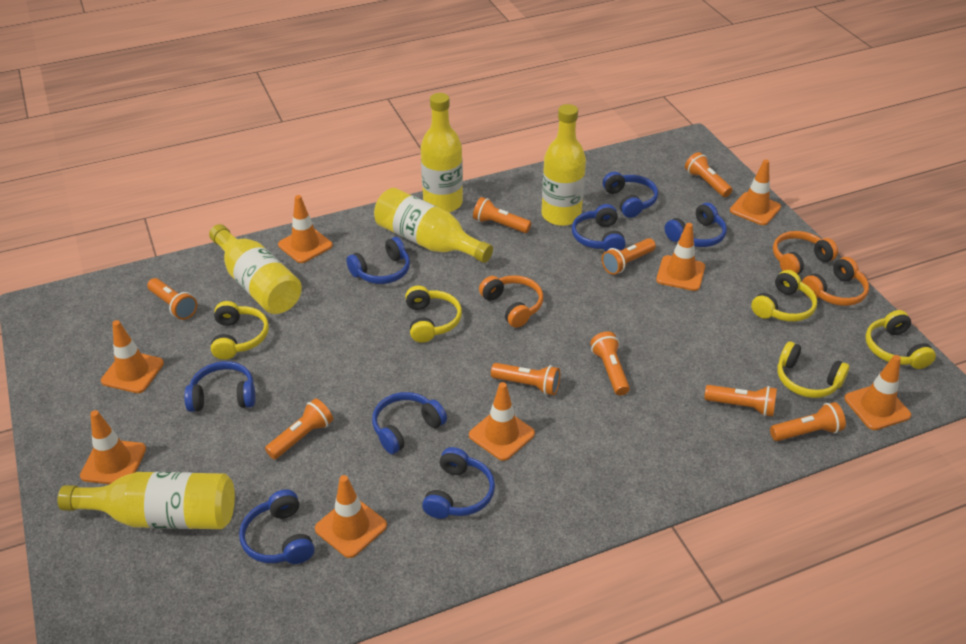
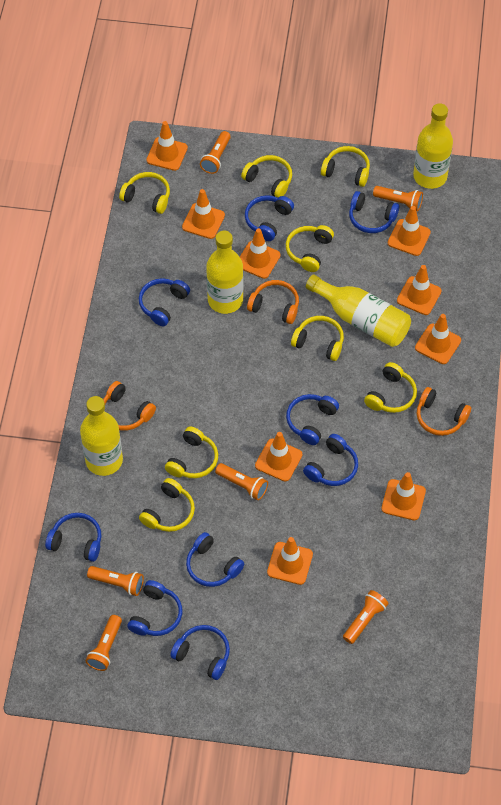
blue headphones: 8 -> 9
orange flashlight: 9 -> 6
orange traffic cone: 8 -> 9
yellow bottle: 5 -> 4
yellow headphones: 5 -> 8

